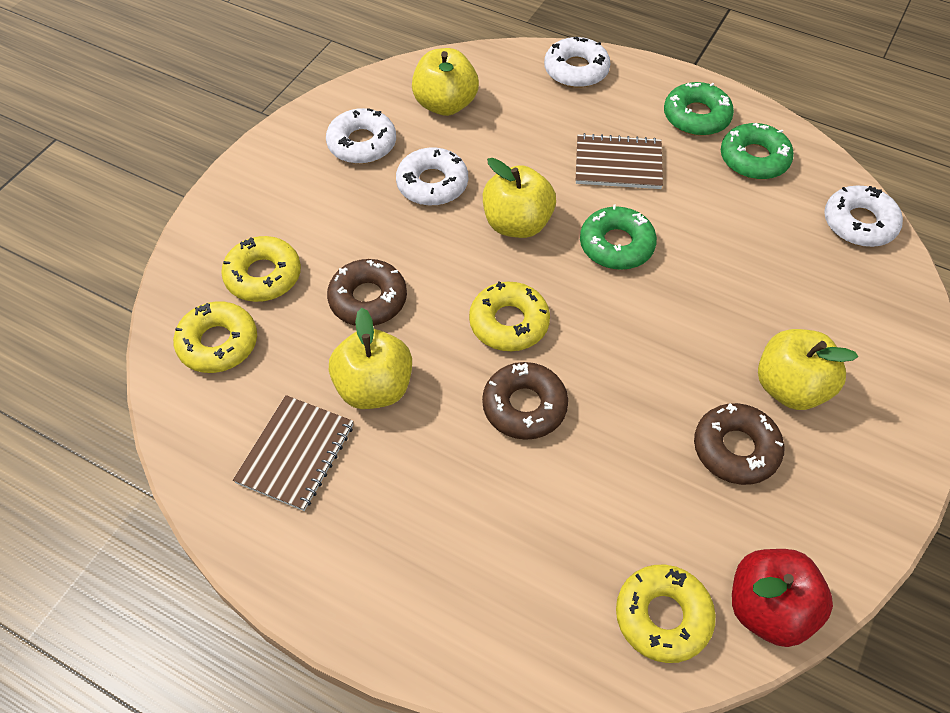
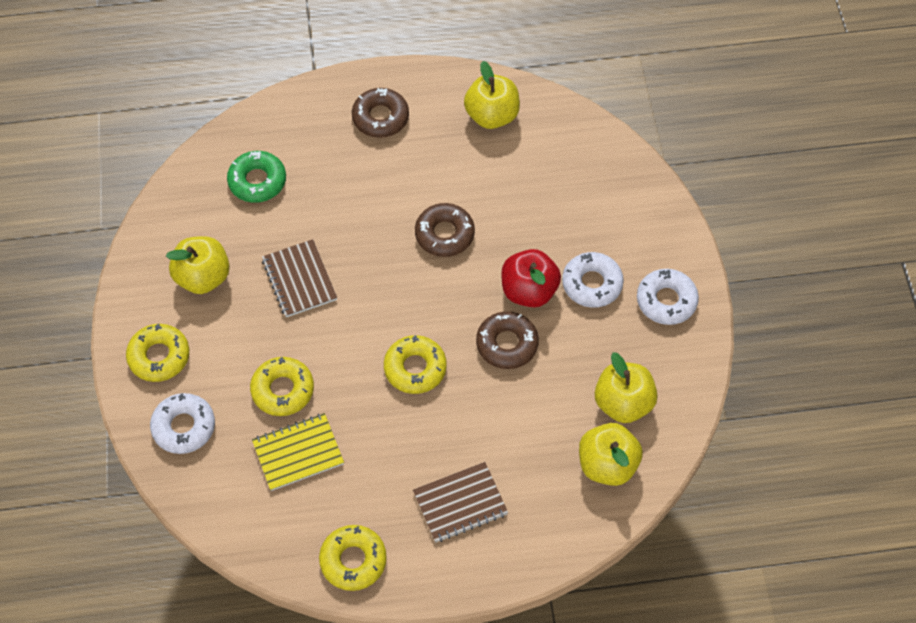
green donut: 3 -> 1
white donut: 4 -> 3
yellow notebook: 0 -> 1

